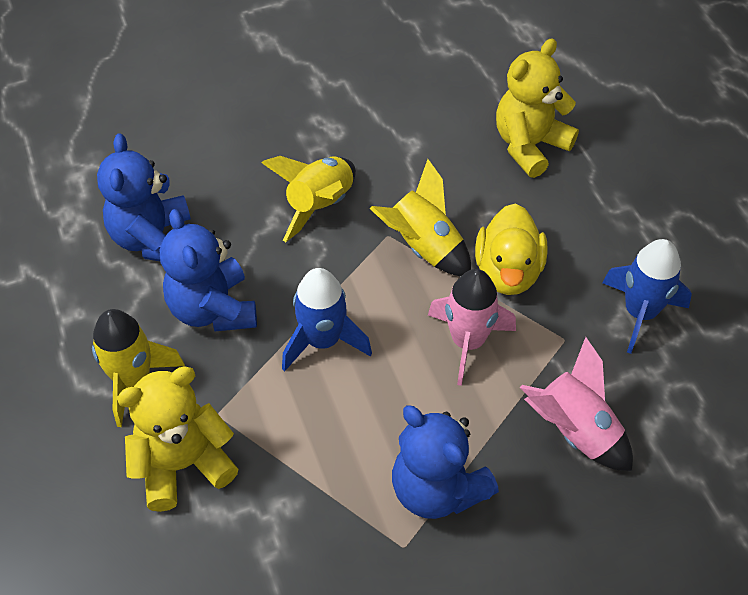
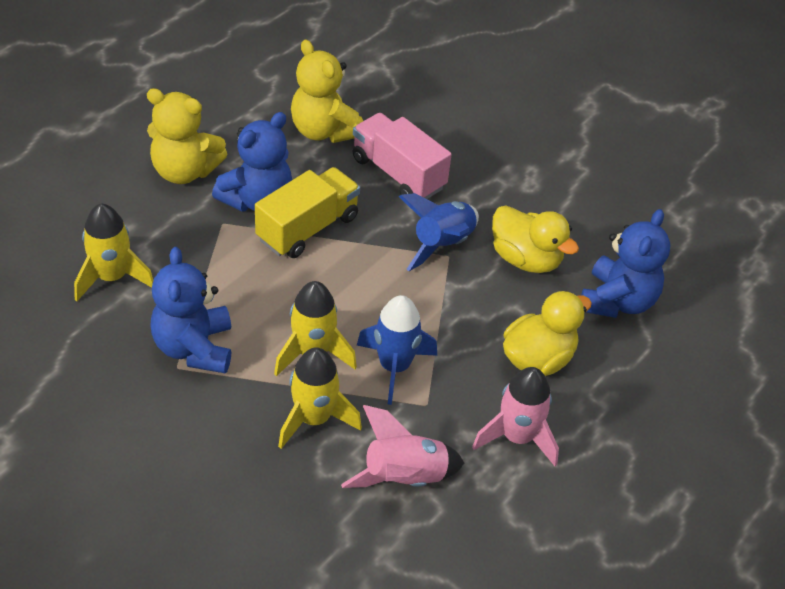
pink truck: 0 -> 1
yellow duck: 1 -> 2
yellow truck: 0 -> 1

